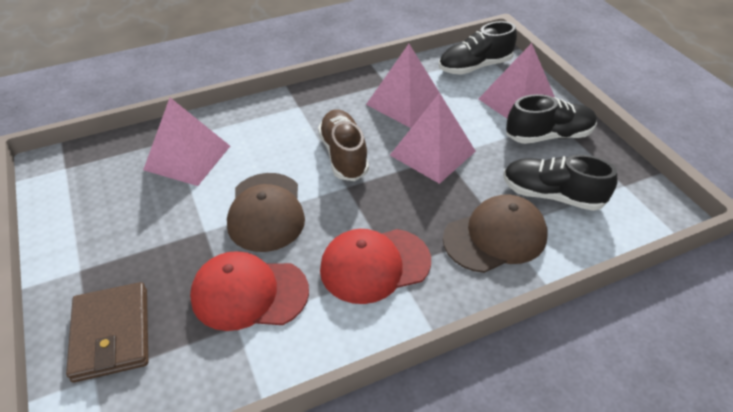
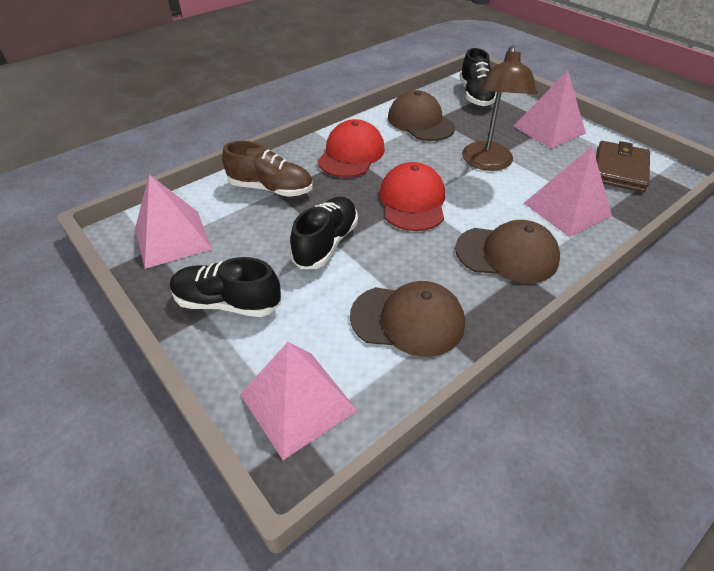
brown cap: 2 -> 3
brown lamp: 0 -> 1

